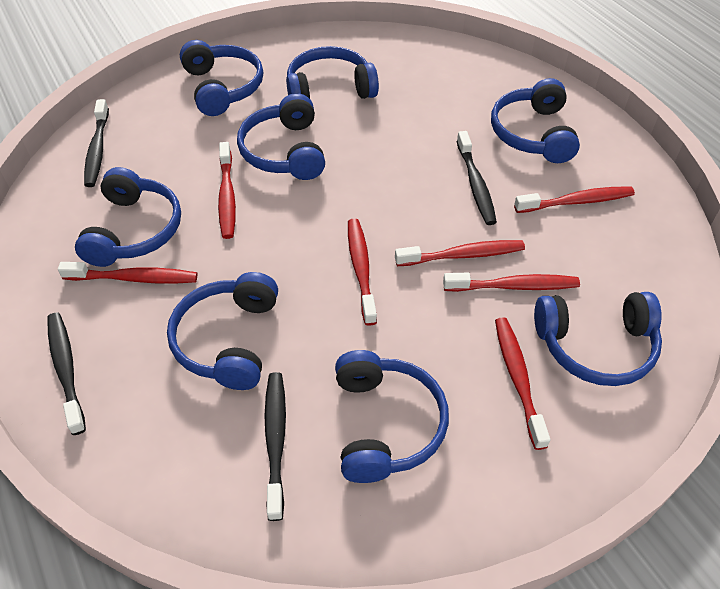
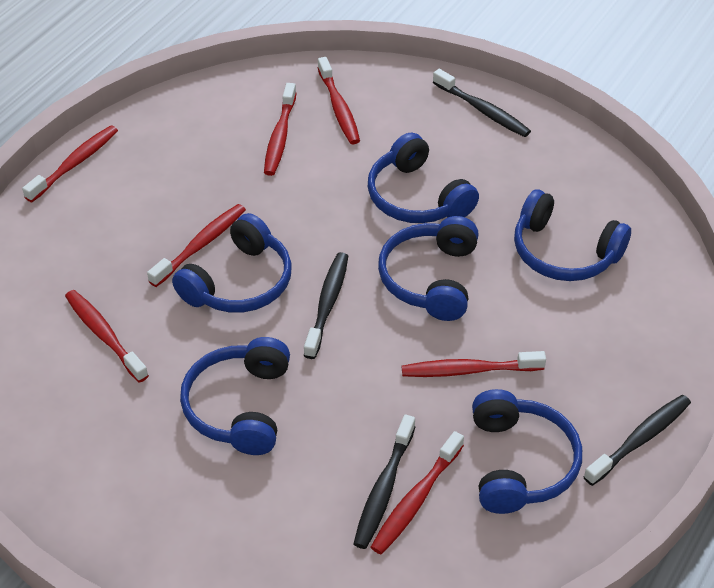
blue headphones: 8 -> 6

